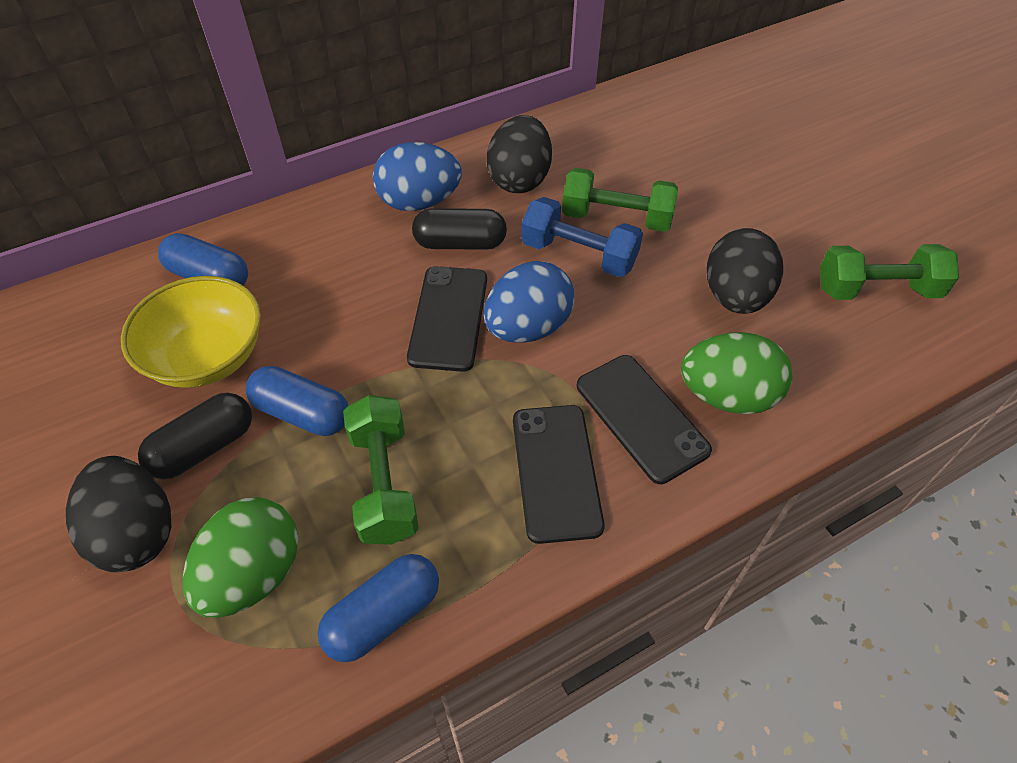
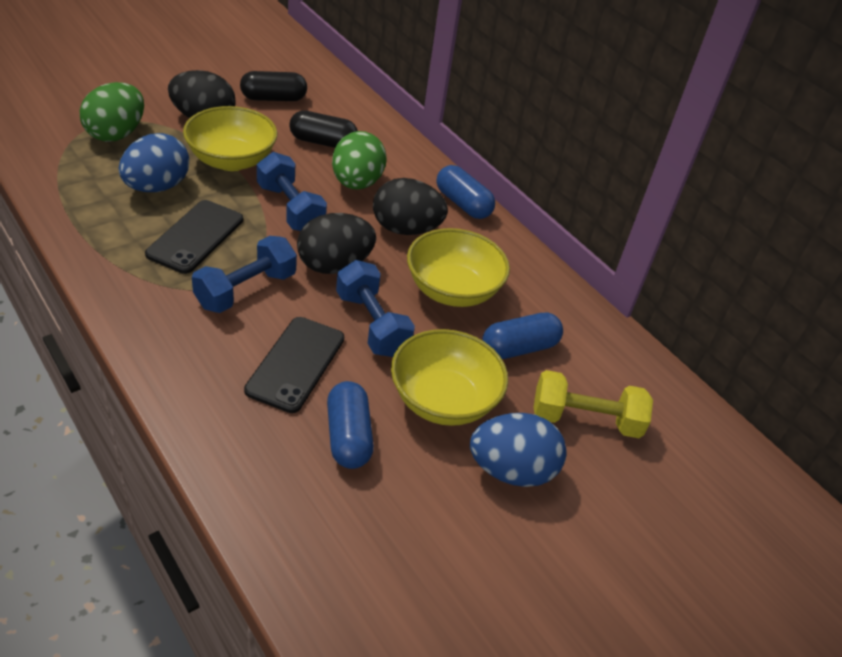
black phone: 3 -> 2
blue dumbbell: 1 -> 3
green dumbbell: 3 -> 0
yellow bowl: 1 -> 3
yellow dumbbell: 0 -> 1

